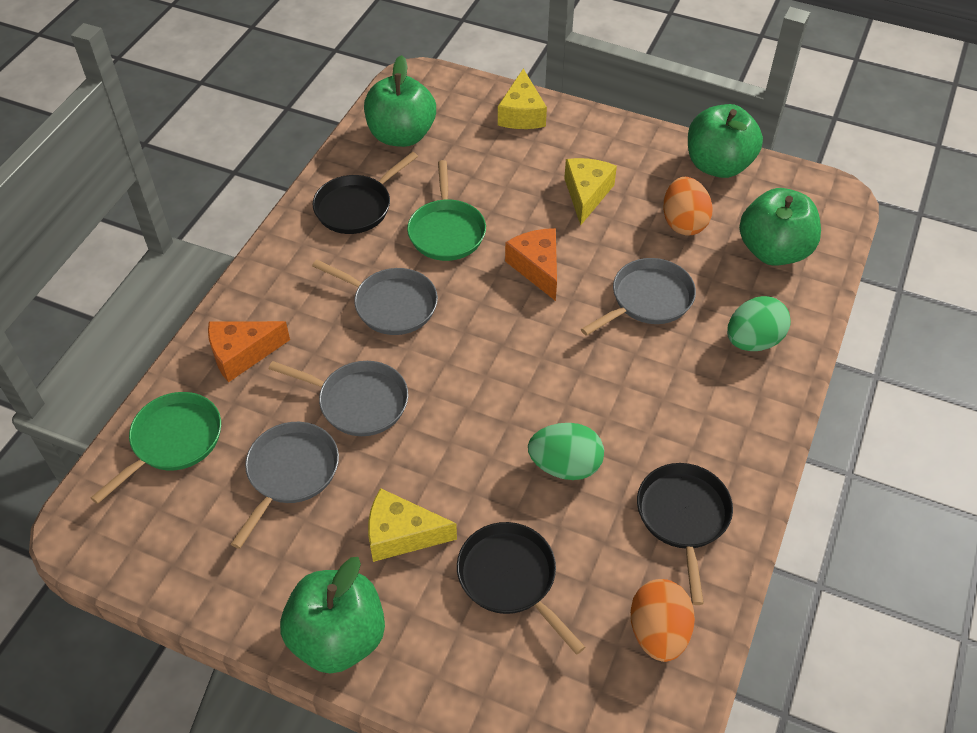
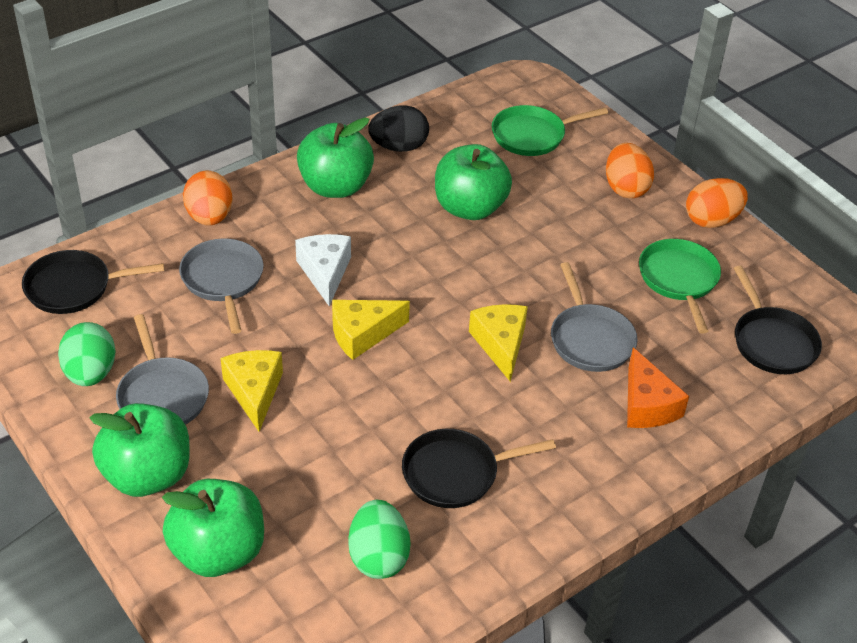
black egg: 0 -> 1
grey pan: 4 -> 3
orange cheese: 2 -> 1
orange egg: 2 -> 3
white cheese: 0 -> 1

